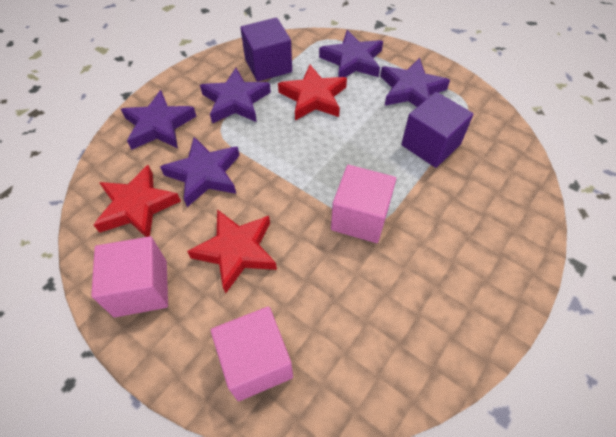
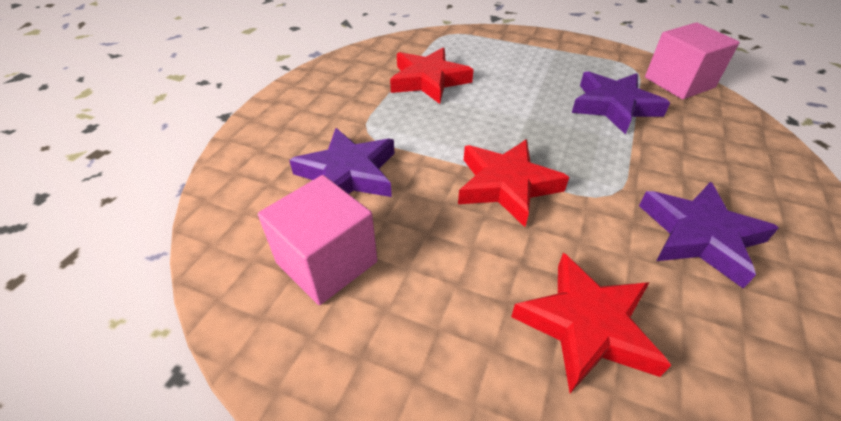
pink cube: 3 -> 2
purple cube: 2 -> 0
purple star: 5 -> 3

